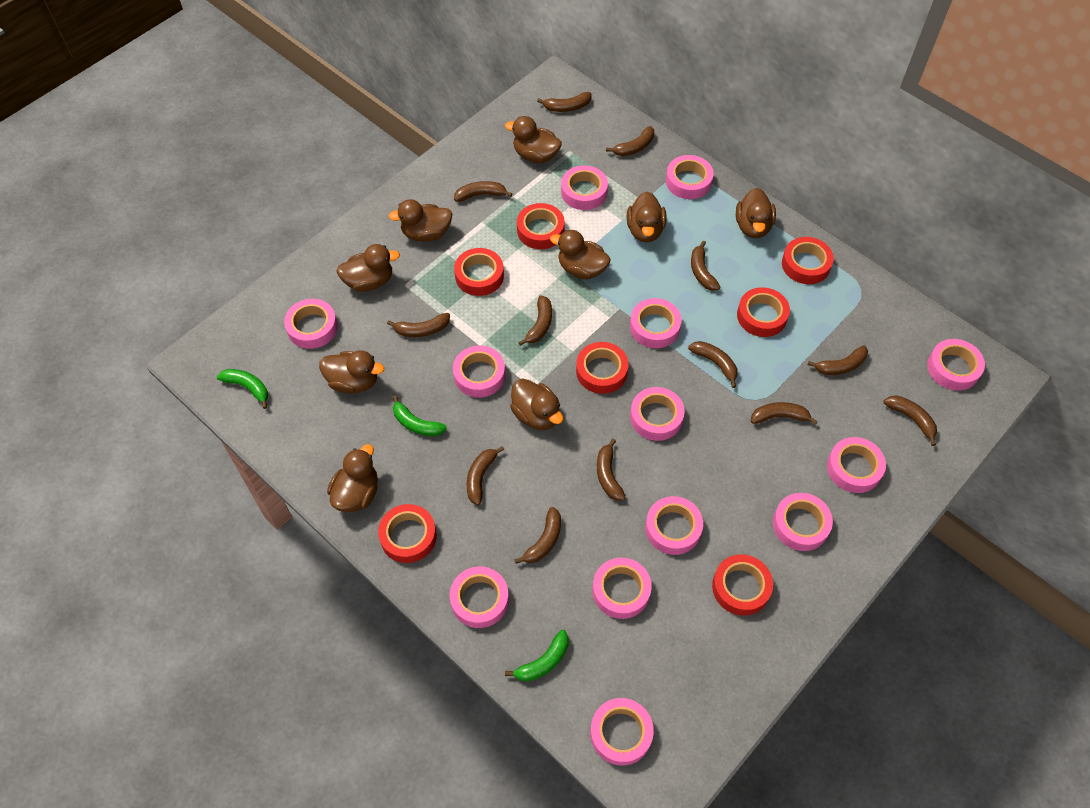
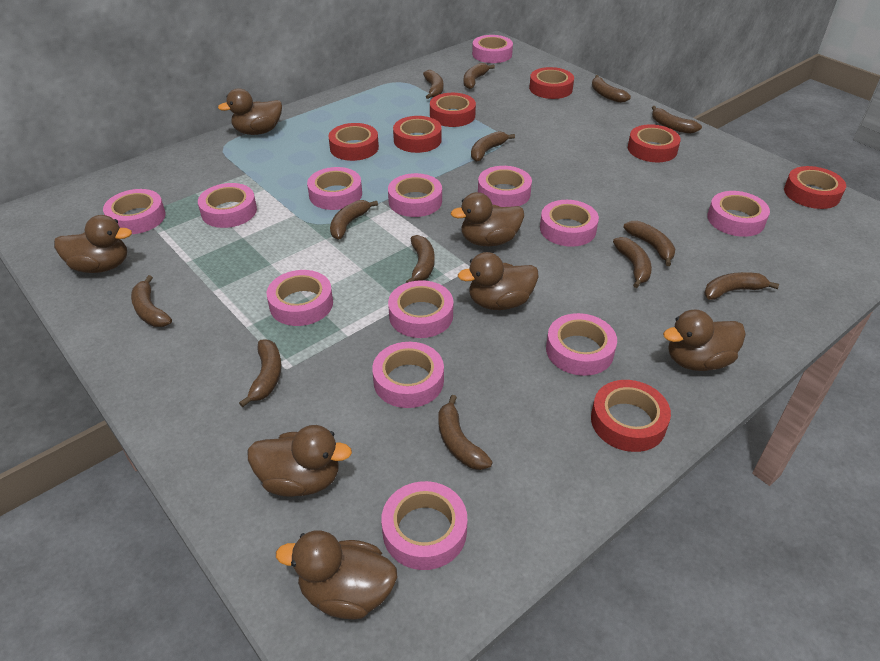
brown duck: 9 -> 7
green banana: 3 -> 0

